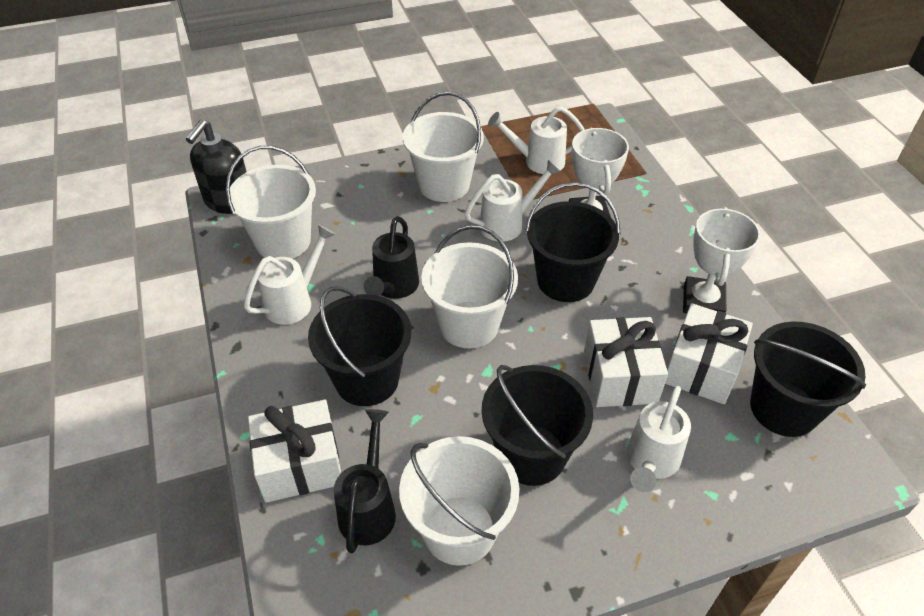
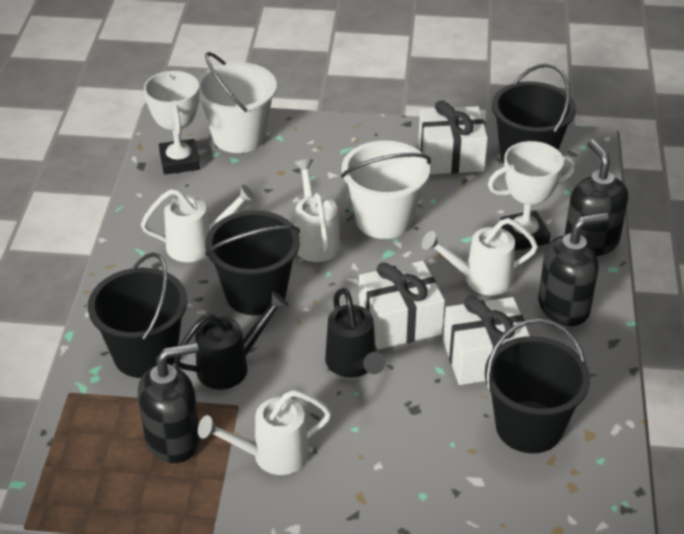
black soap dispenser: 1 -> 3
white bucket: 4 -> 2

